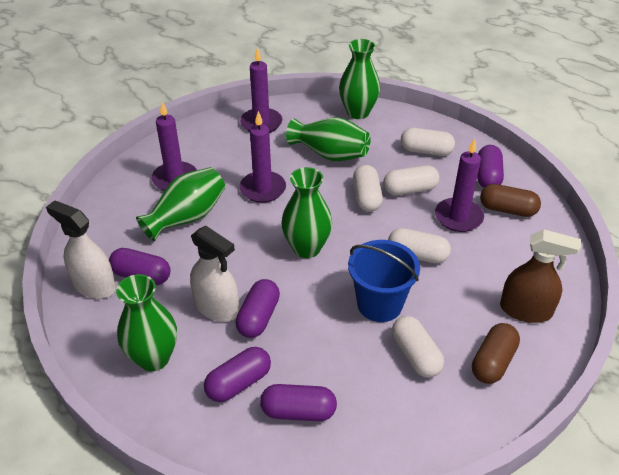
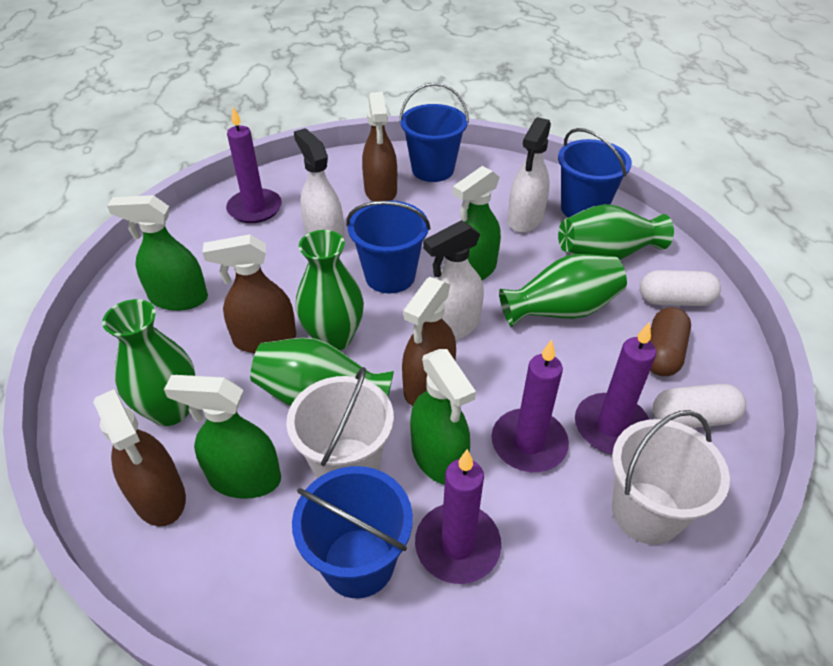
blue bucket: 1 -> 4
brown capsule: 2 -> 1
brown spray bottle: 1 -> 4
green spray bottle: 0 -> 4
purple capsule: 5 -> 0
white bucket: 0 -> 2
white capsule: 5 -> 2
white spray bottle: 2 -> 3

